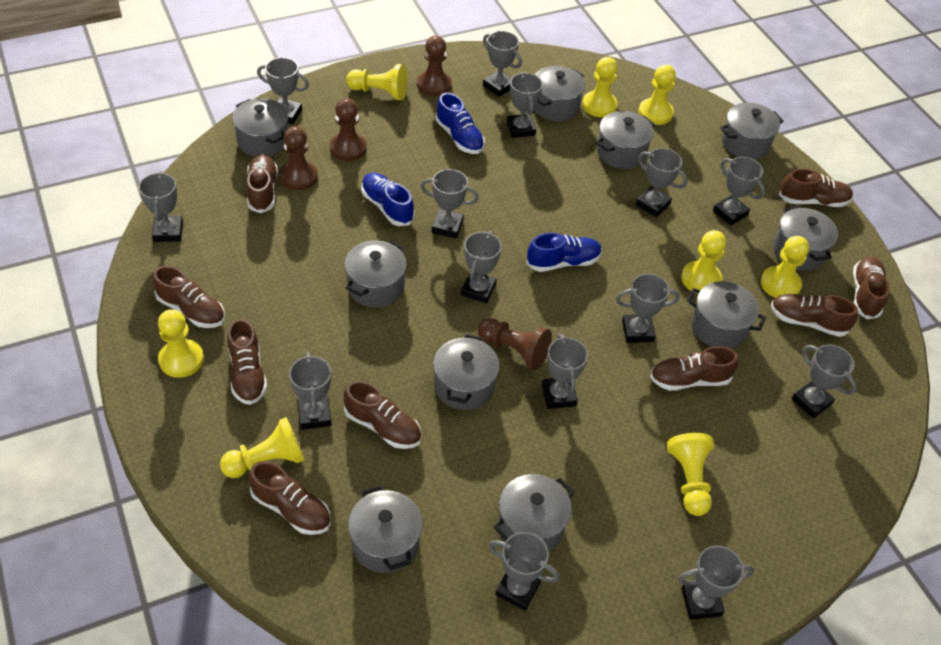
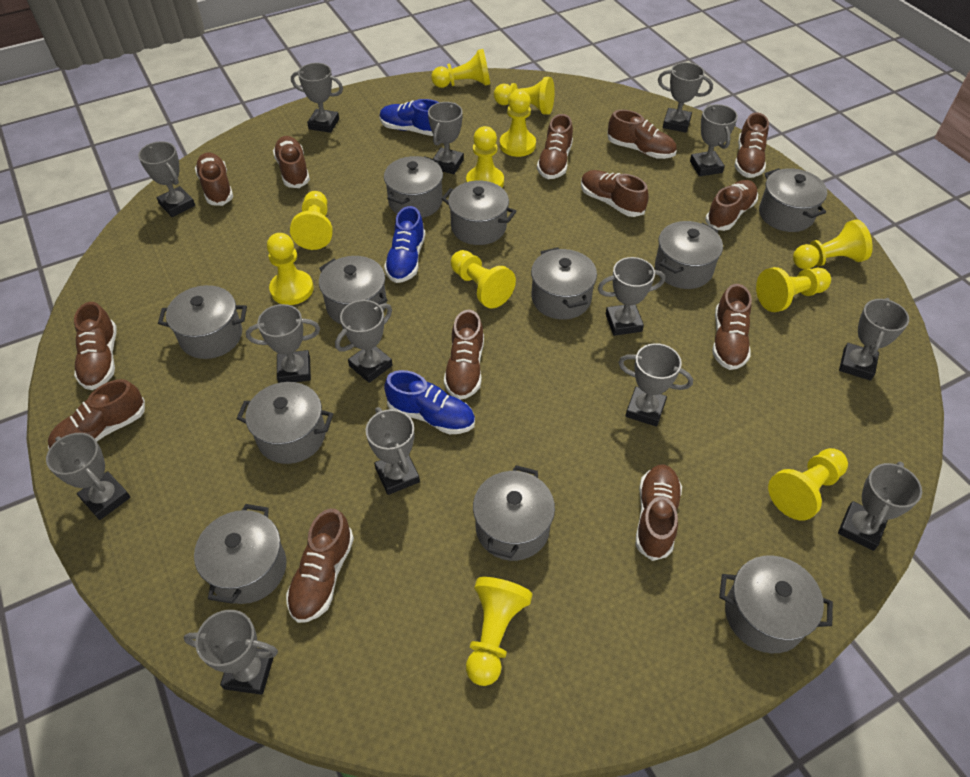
brown pawn: 4 -> 0
brown shoe: 9 -> 13
grey pot: 10 -> 11
yellow pawn: 8 -> 11

